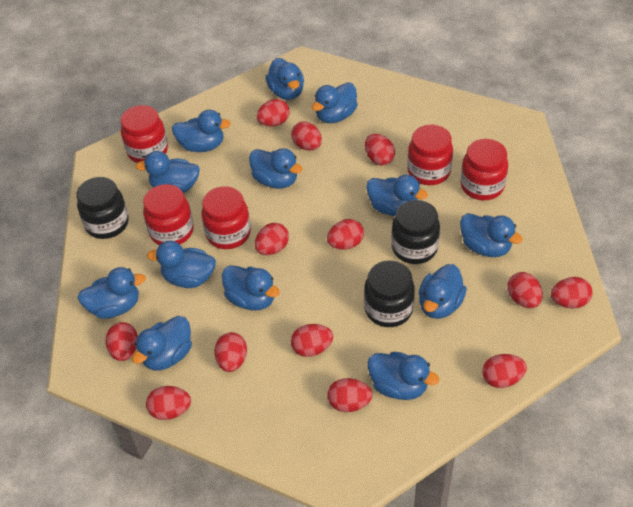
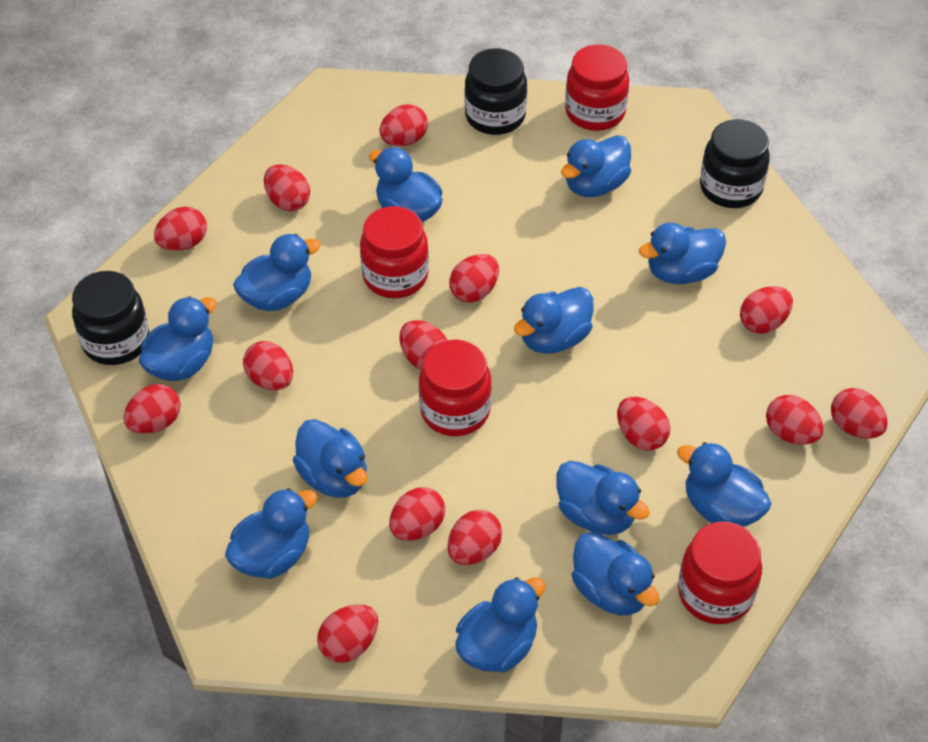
blue duck: 13 -> 12
red egg: 13 -> 14
red jar: 5 -> 4

